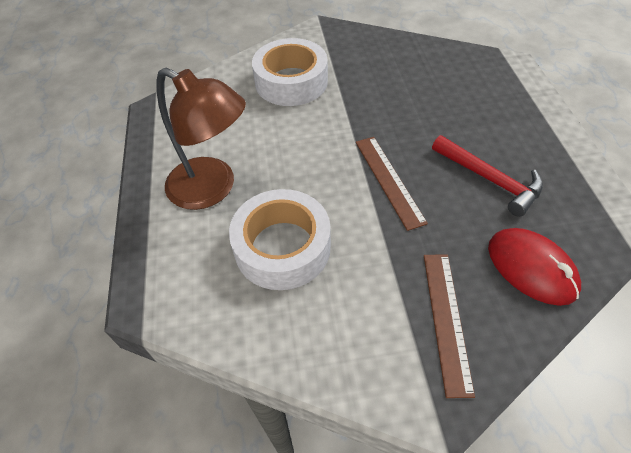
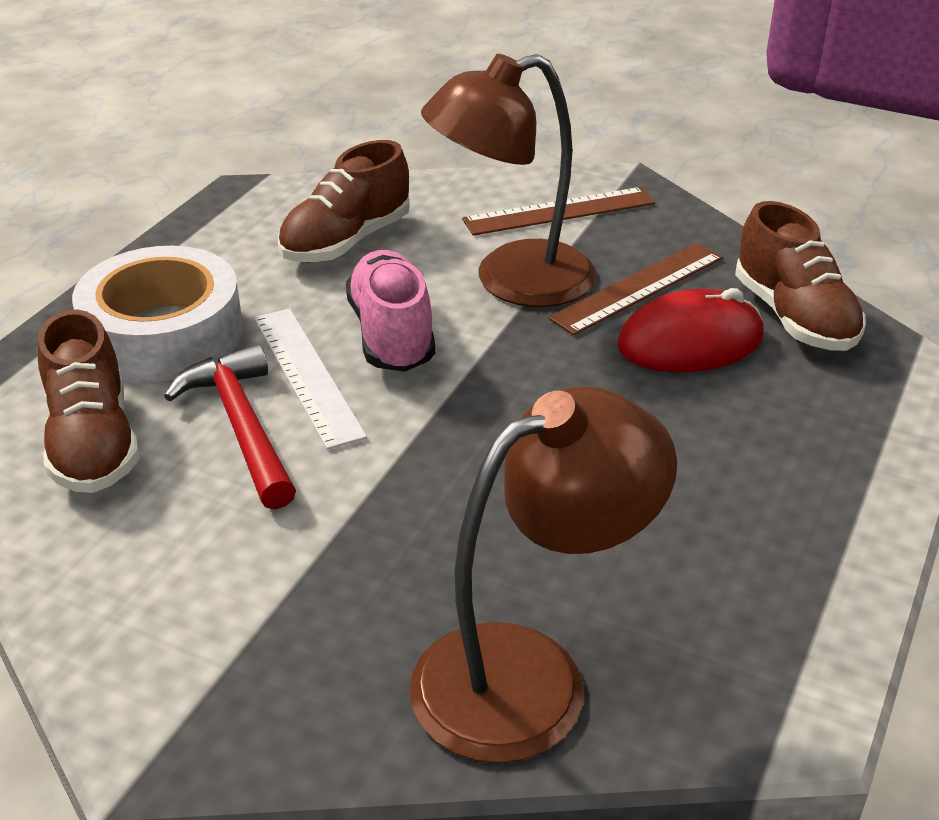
brown lamp: 1 -> 2
brown shoe: 0 -> 3
pink shoe: 0 -> 1
white ruler: 0 -> 1
white tape: 2 -> 1

